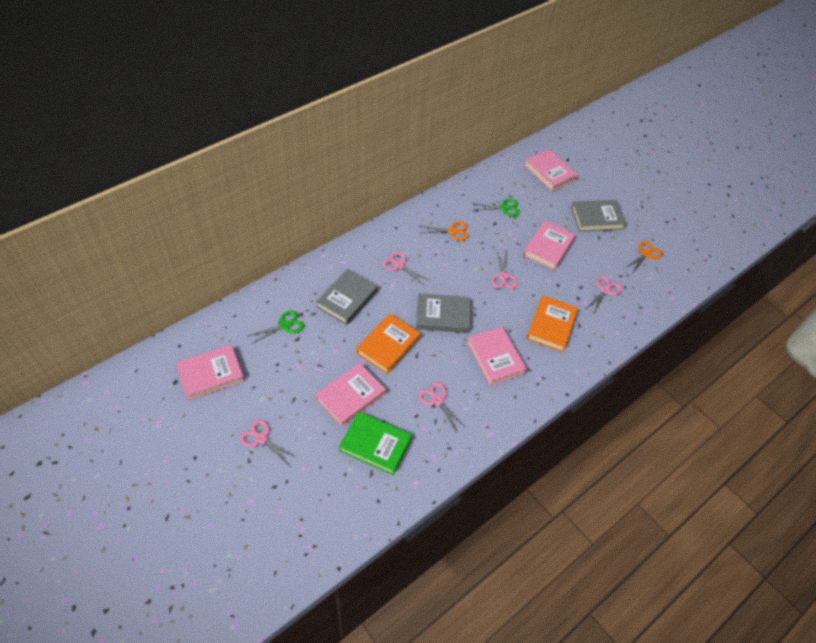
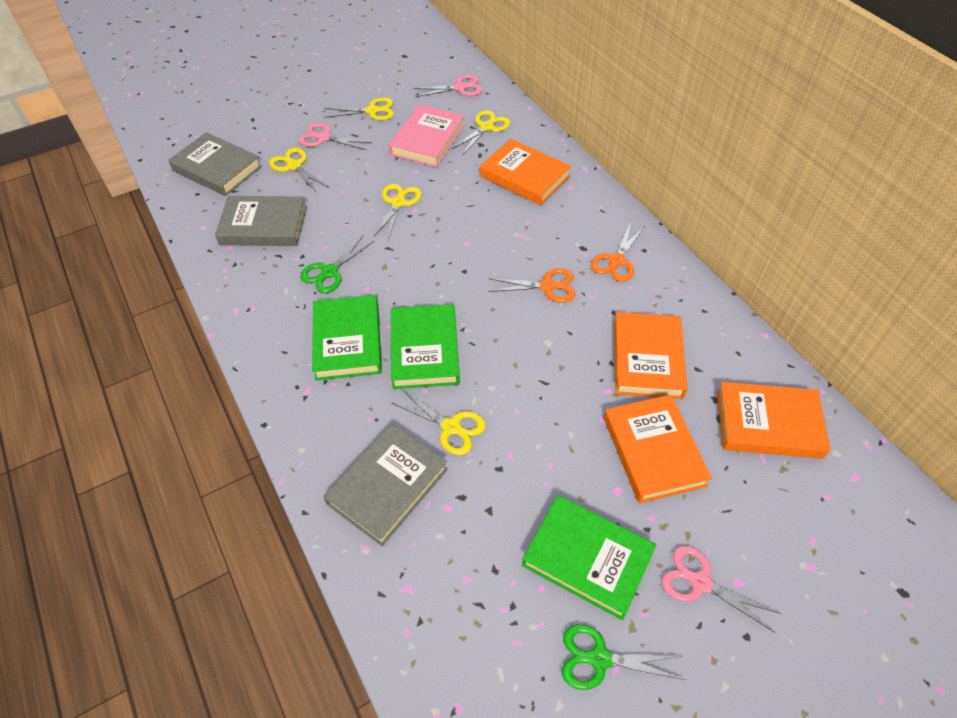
green book: 1 -> 3
orange book: 2 -> 4
pink book: 5 -> 1
pink scissors: 5 -> 3
yellow scissors: 0 -> 5

